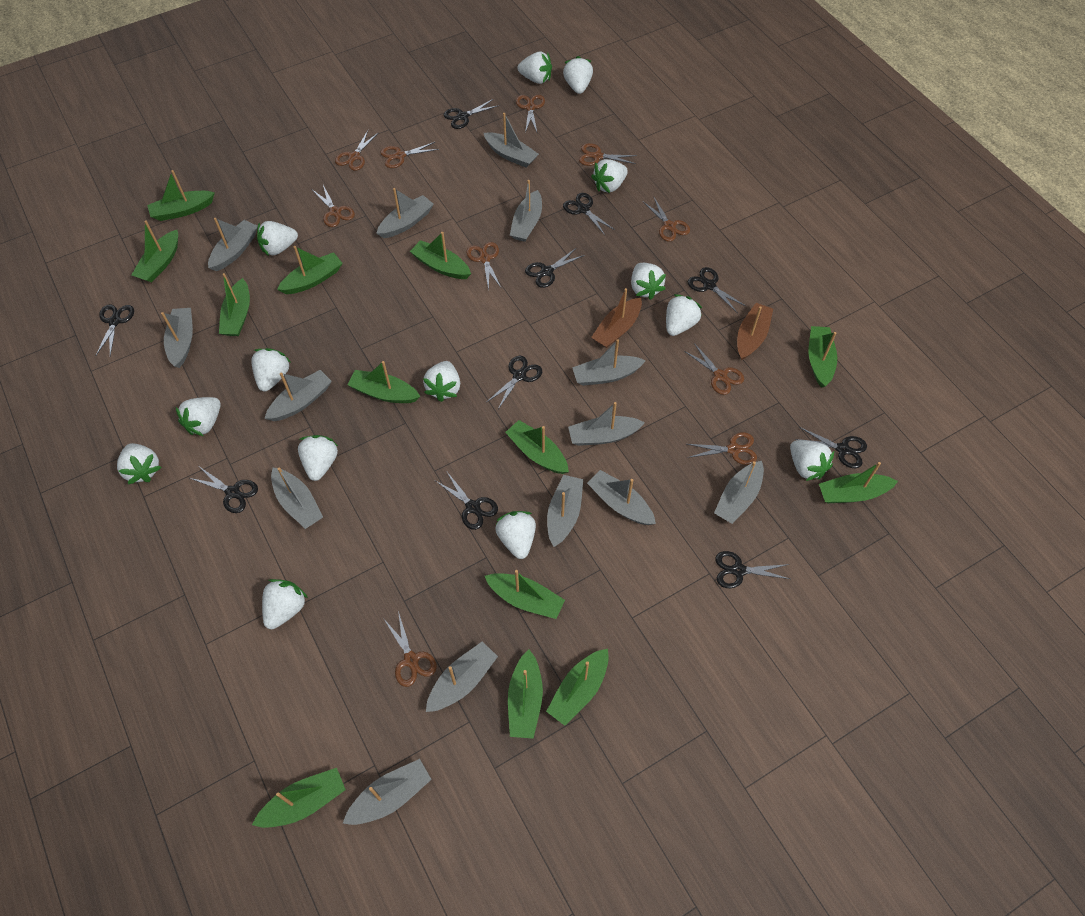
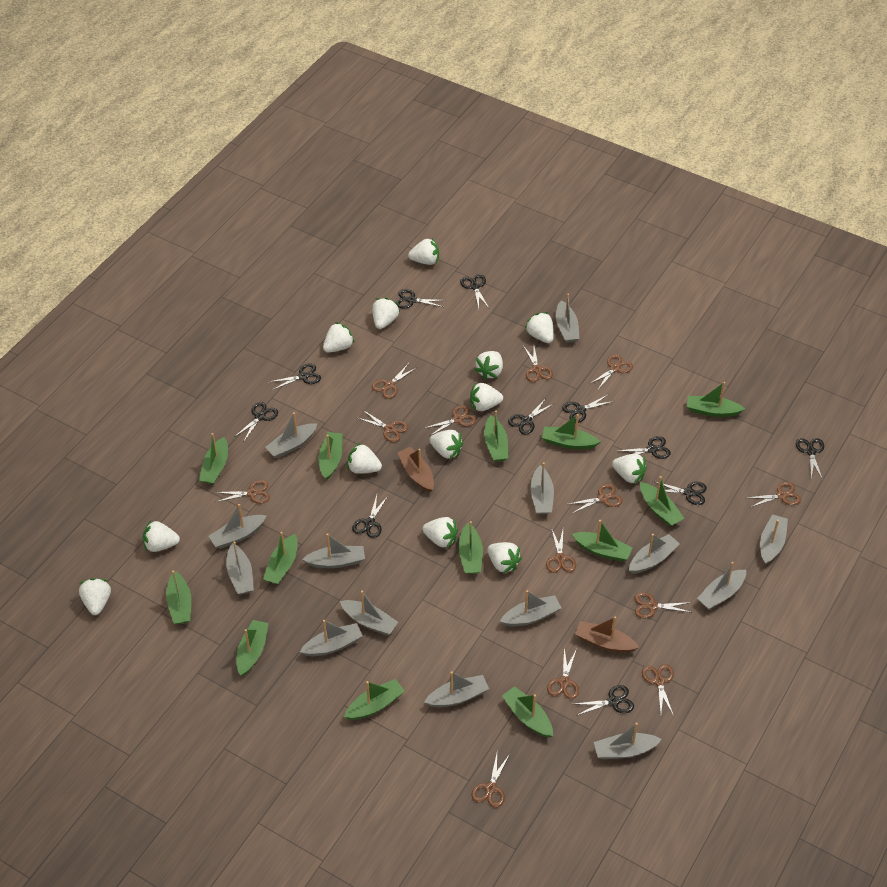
black scissors: 10 -> 11
brown scissors: 10 -> 13
white strawberry: 14 -> 13

